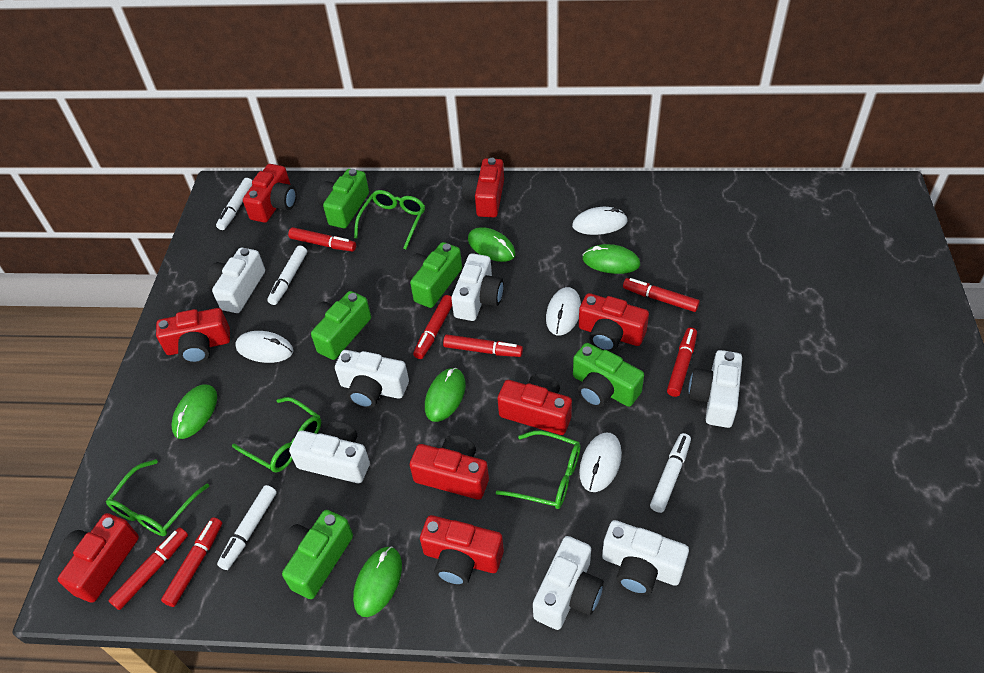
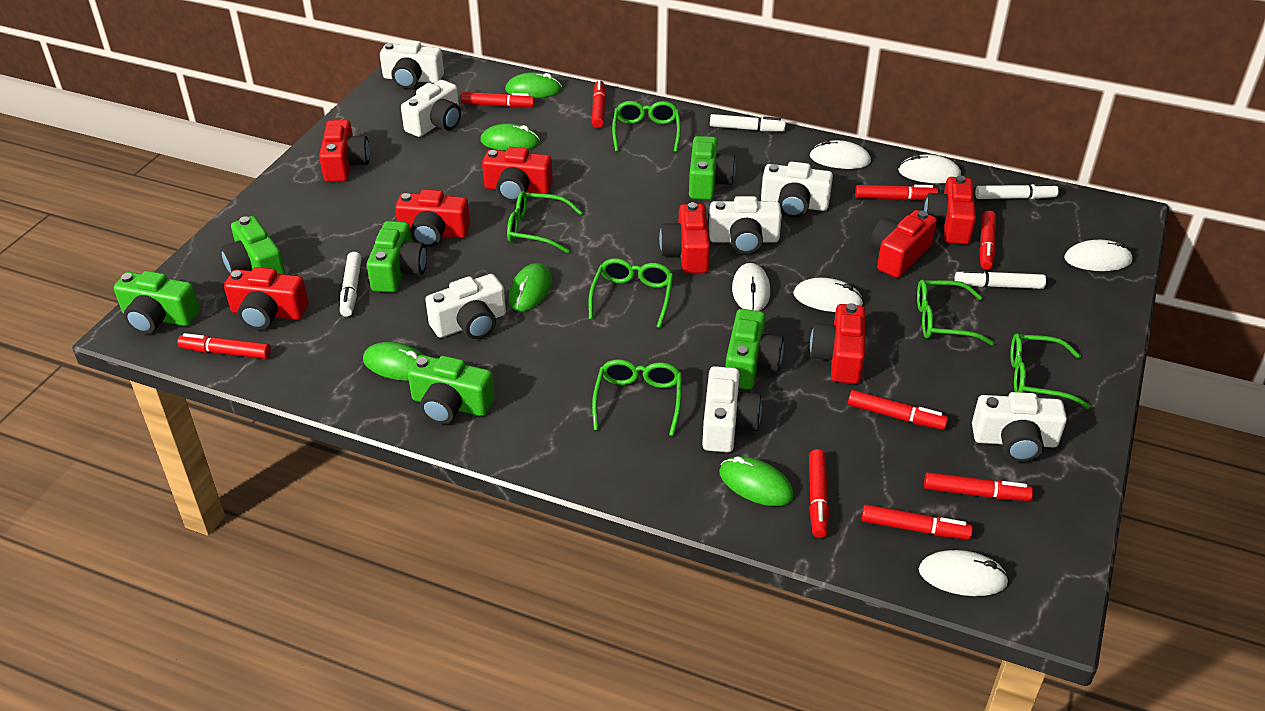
green camera: 5 -> 6
green glasses: 4 -> 6
red marker: 7 -> 9
white mouse: 4 -> 6

